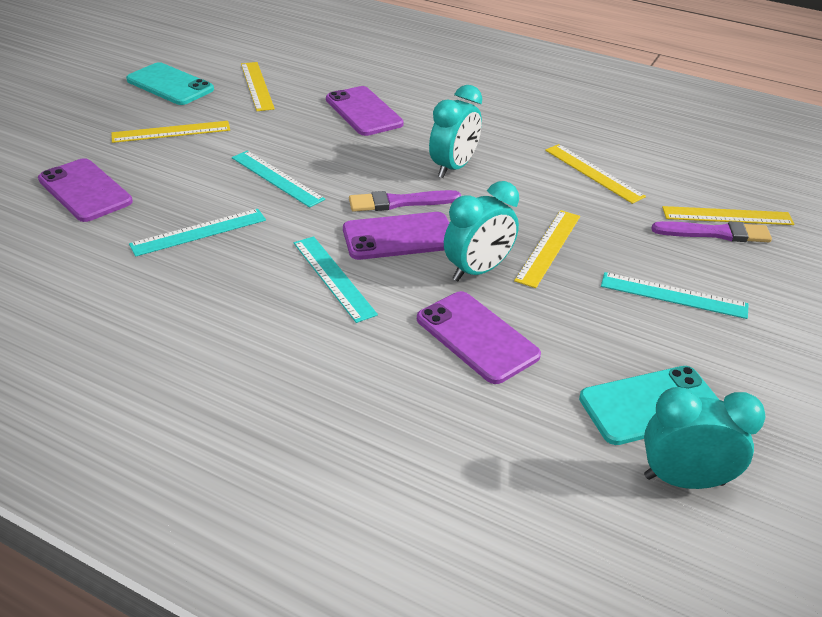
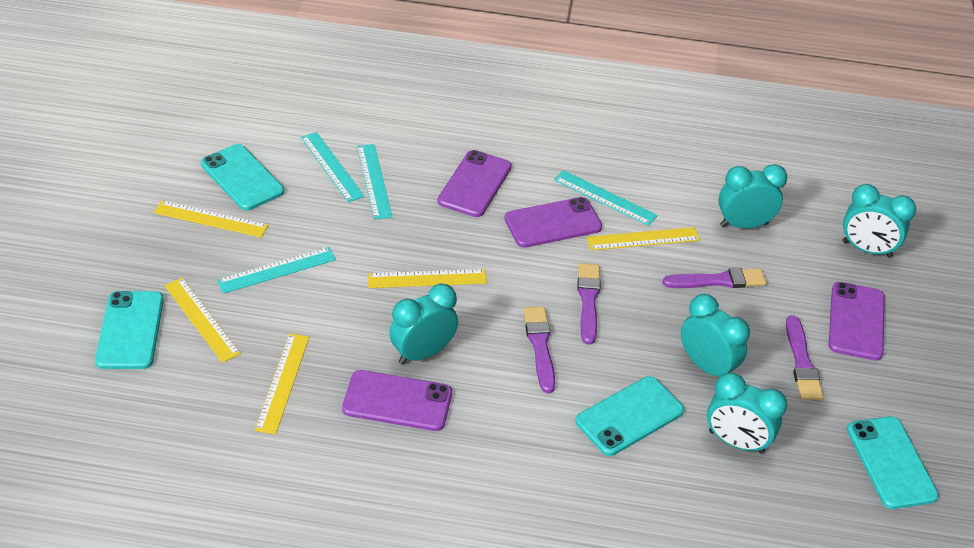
purple brush: 2 -> 4
turquoise clock: 3 -> 5
turquoise phone: 2 -> 4

